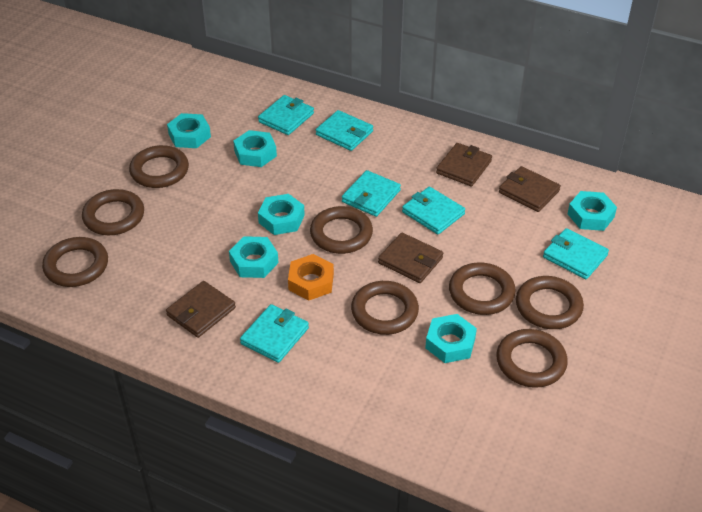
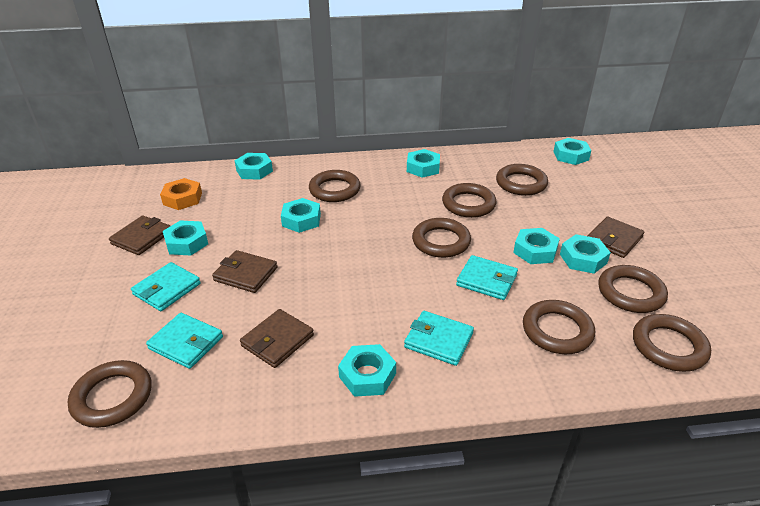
turquoise nut: 6 -> 8
turquoise wallet: 6 -> 4

